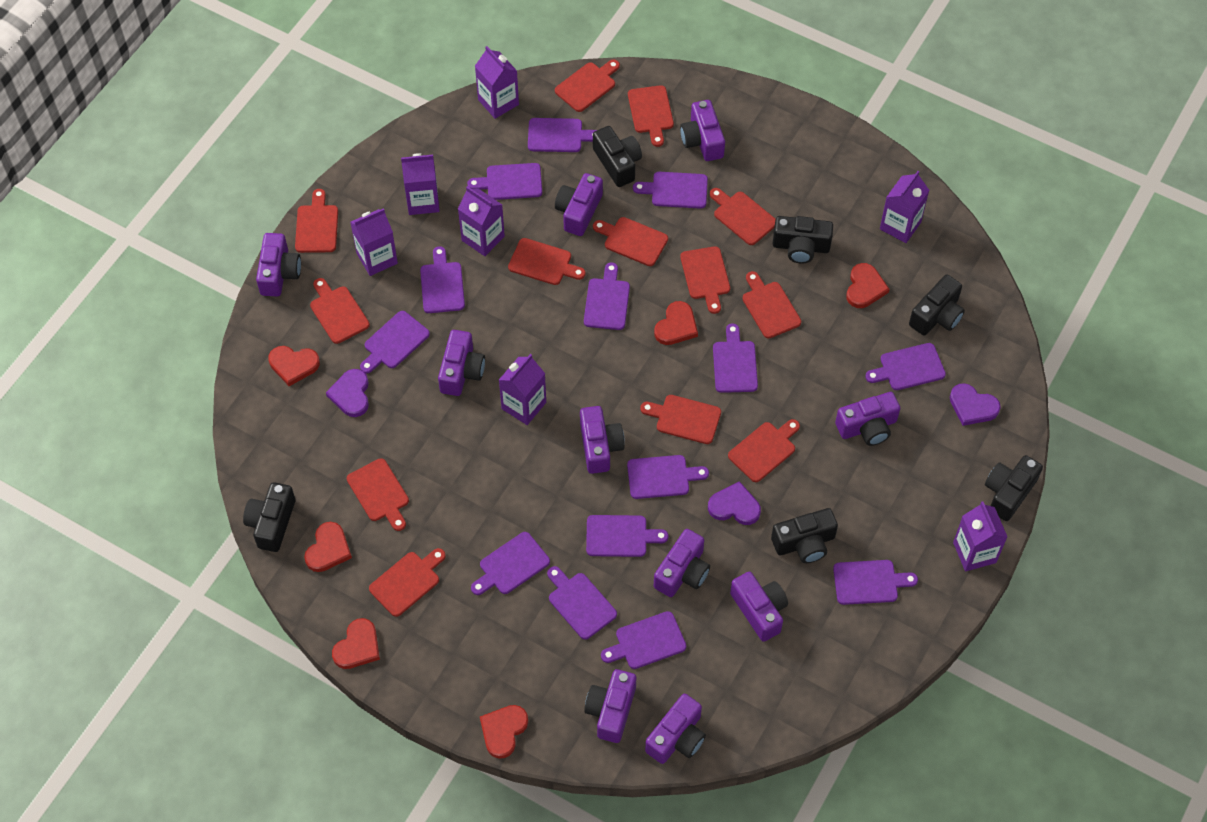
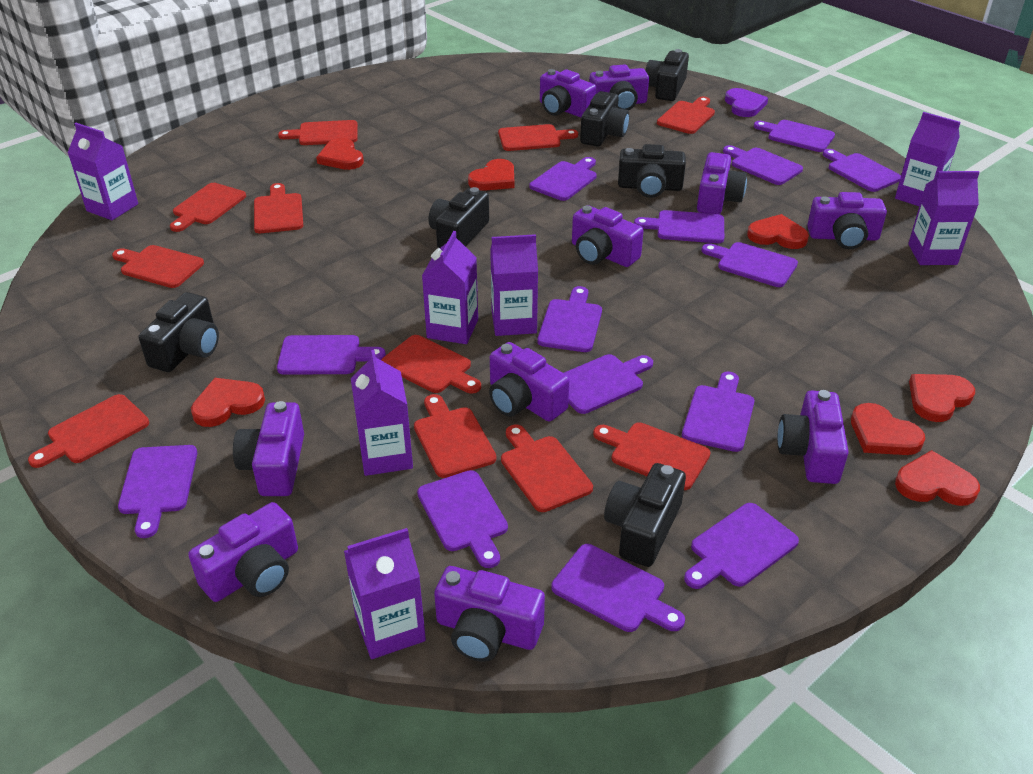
purple heart: 3 -> 1
red cutting board: 13 -> 11
red heart: 6 -> 7

